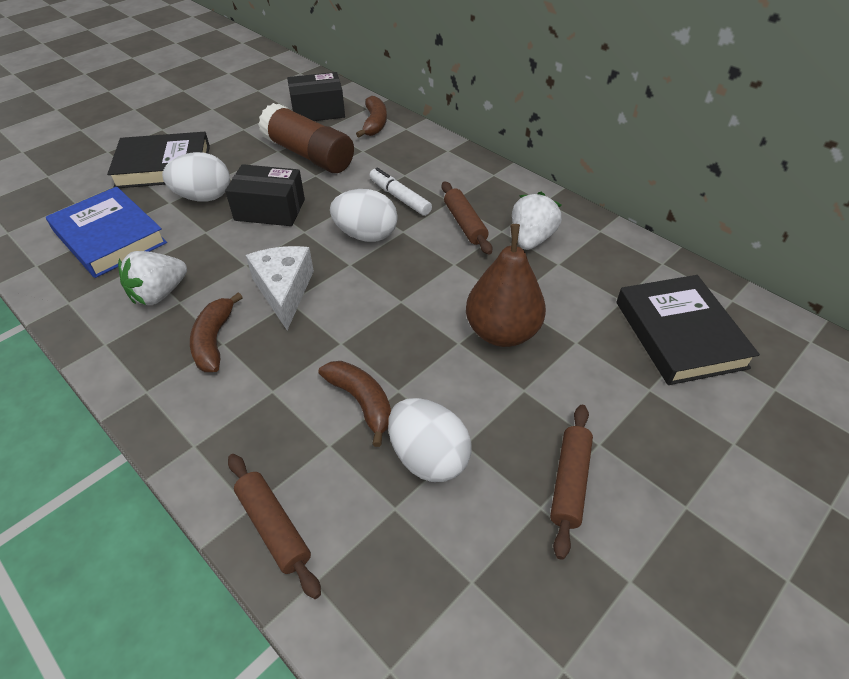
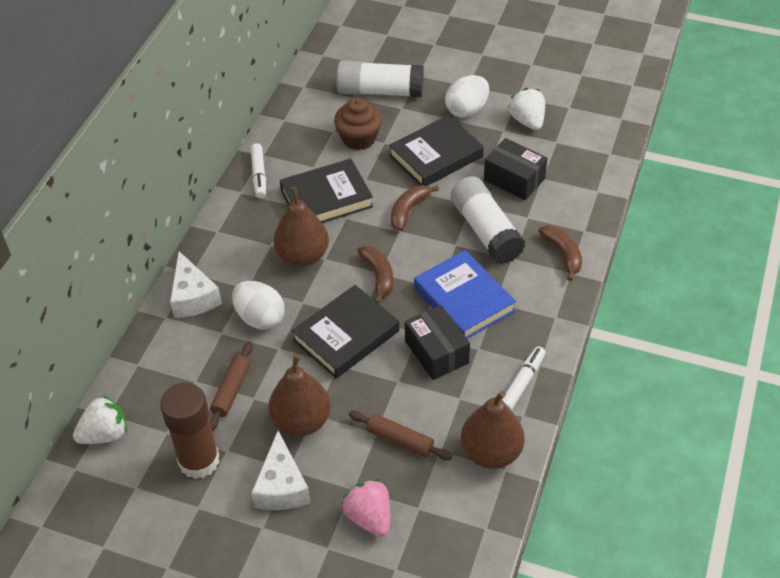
black book: 2 -> 3
brown cupcake: 0 -> 1
brown pear: 1 -> 3
brown rolling pin: 3 -> 2
pink strawberry: 0 -> 1
white cheese: 1 -> 2
white egg: 3 -> 2
white glue stick: 0 -> 2
white marker: 1 -> 2

